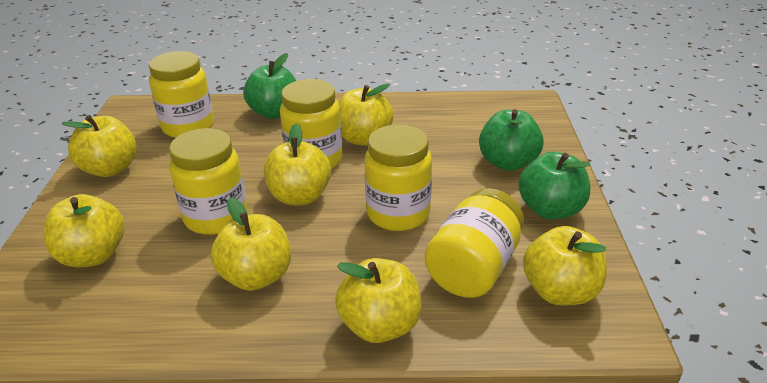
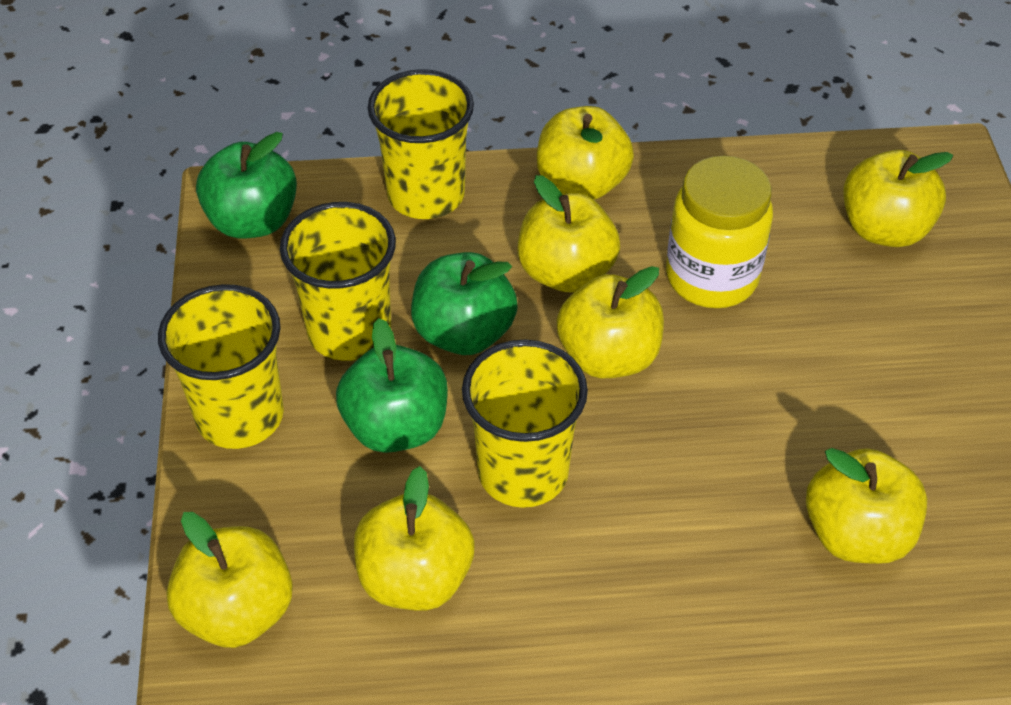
yellow cup: 0 -> 4
yellow jar: 5 -> 1

